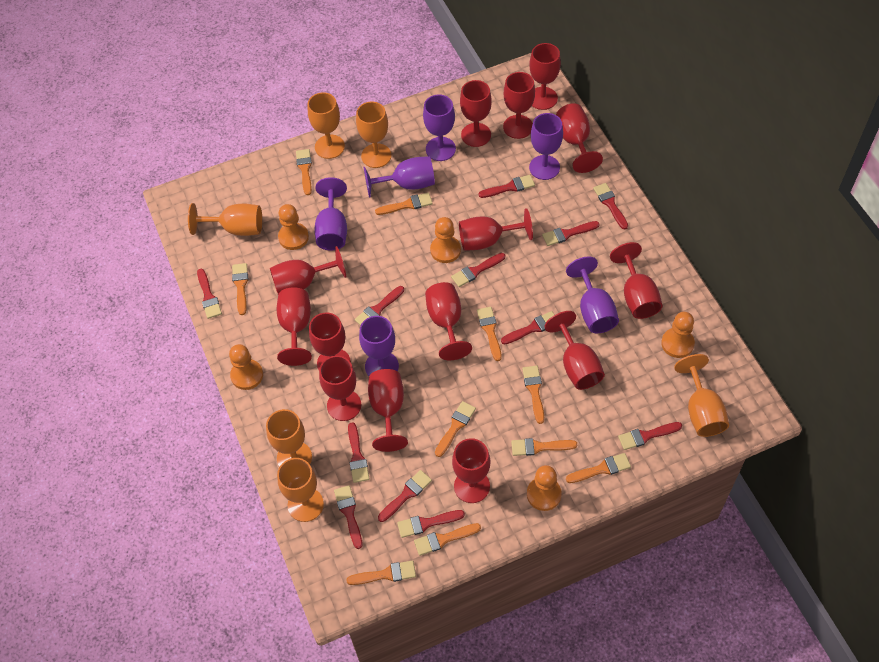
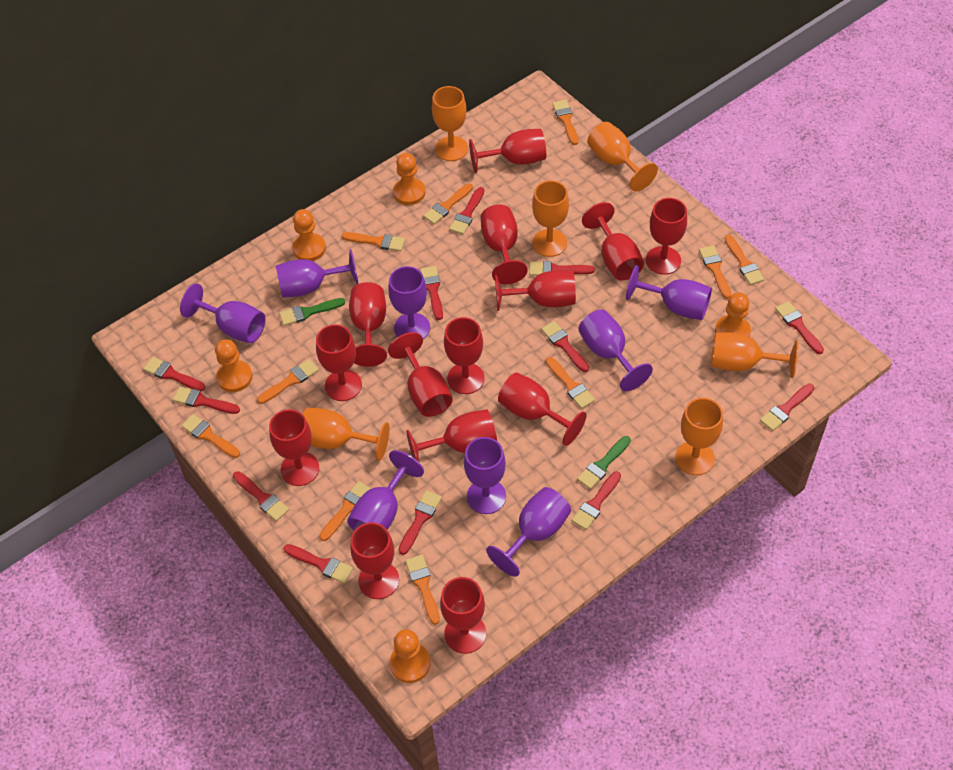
green brush: 0 -> 2
purple goblet: 6 -> 8

